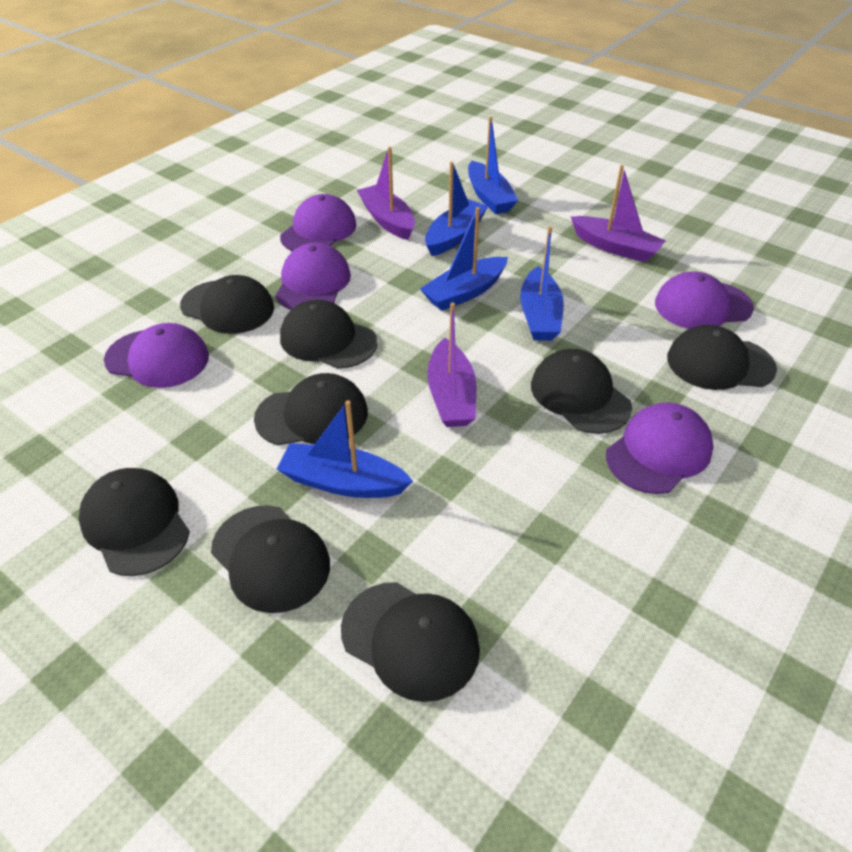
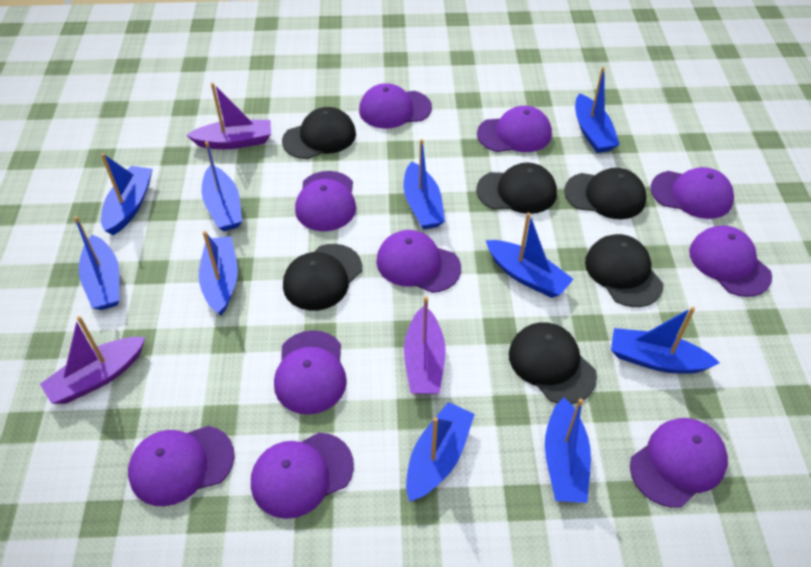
black cap: 8 -> 6
blue boat: 5 -> 10
purple cap: 5 -> 10

